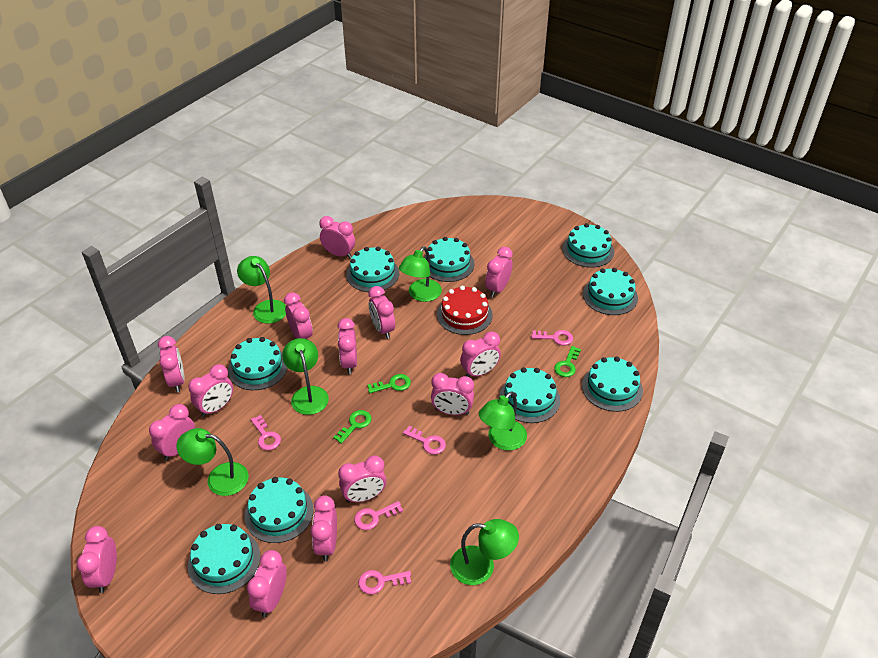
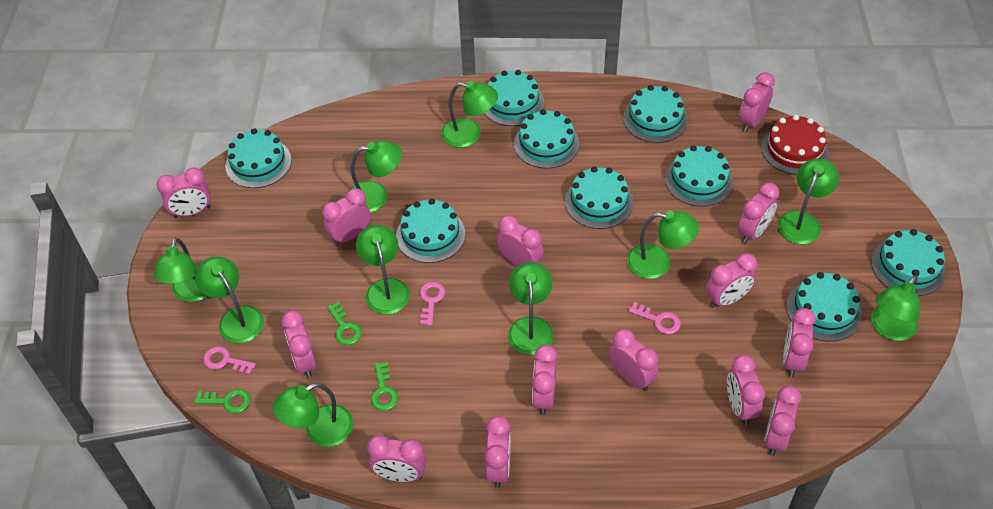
green lamp: 6 -> 10
pink key: 5 -> 3

